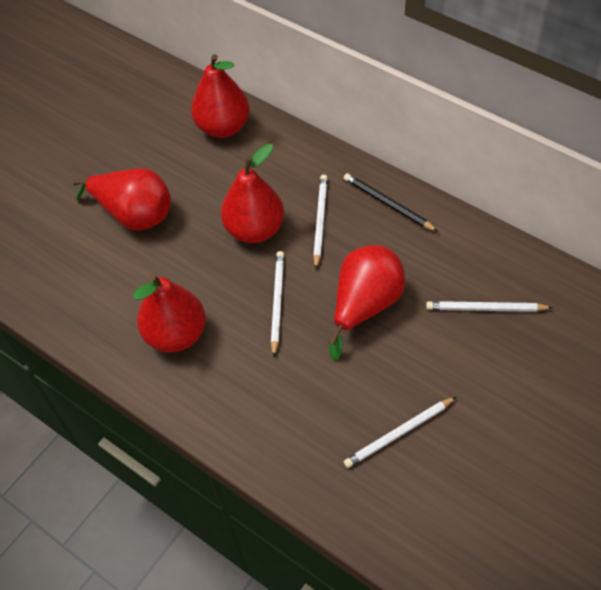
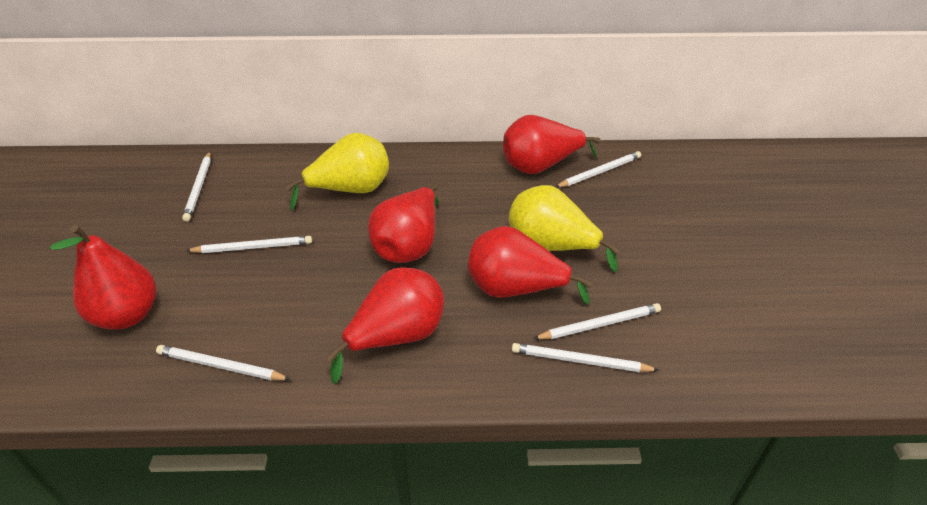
black pencil: 1 -> 0
white pencil: 4 -> 6
yellow pear: 0 -> 2

